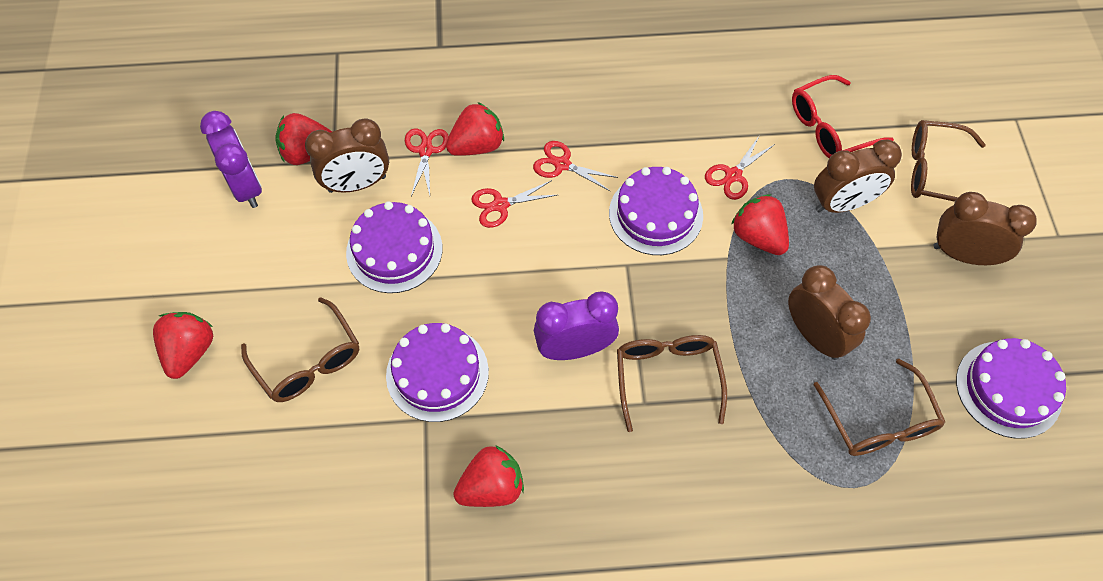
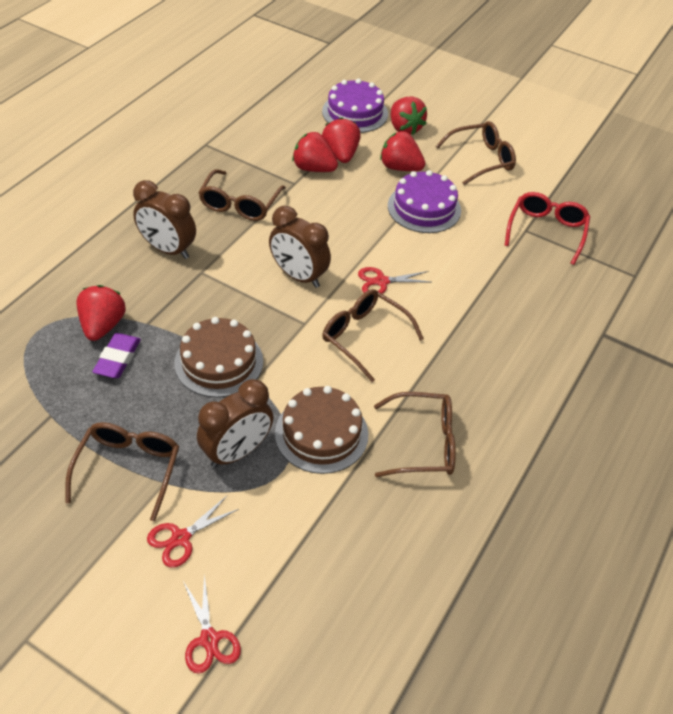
brown cake: 0 -> 2
brown clock: 4 -> 3
brown glasses: 4 -> 5
purple cake: 4 -> 2
purple clock: 2 -> 0
purple eraser: 0 -> 1
red scissors: 4 -> 3

